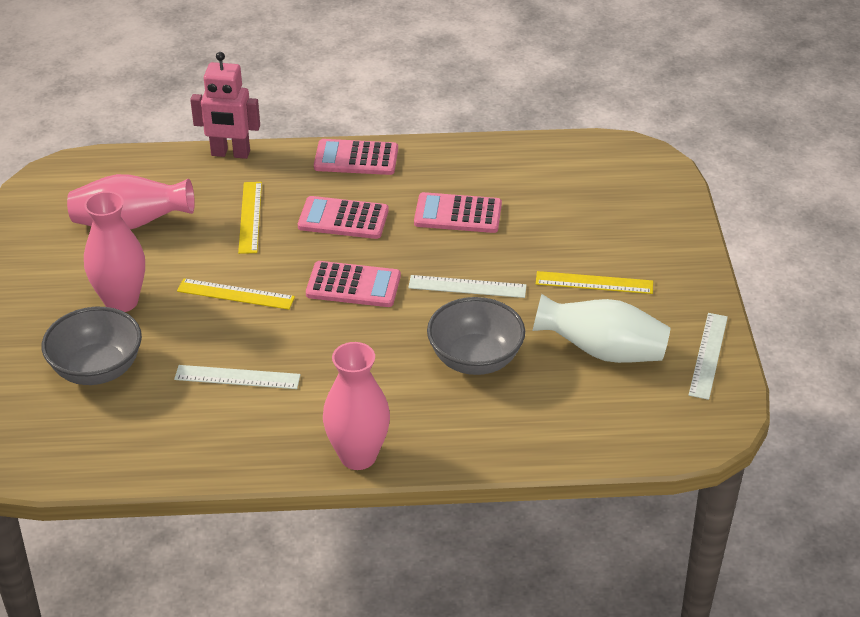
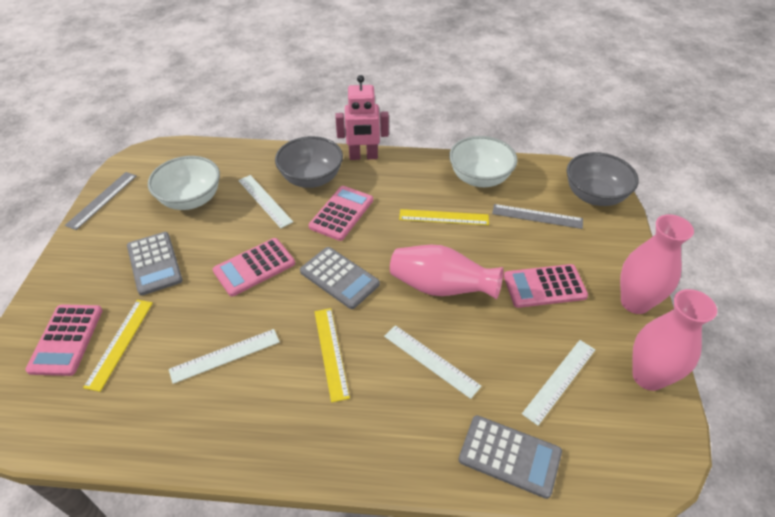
grey calculator: 0 -> 3
grey ruler: 0 -> 2
white bowl: 0 -> 2
white ruler: 3 -> 4
white vase: 1 -> 0

